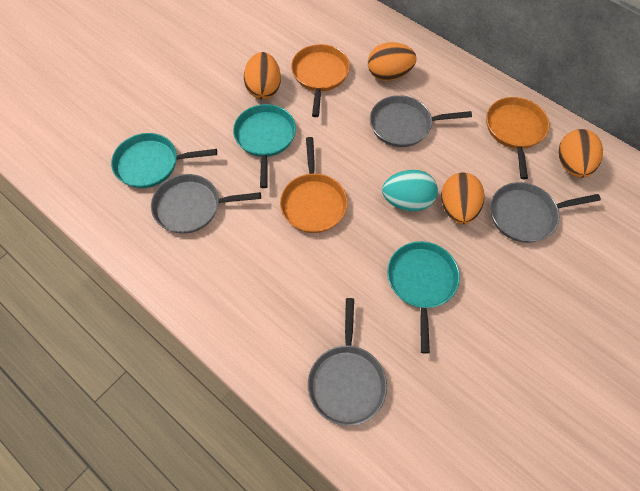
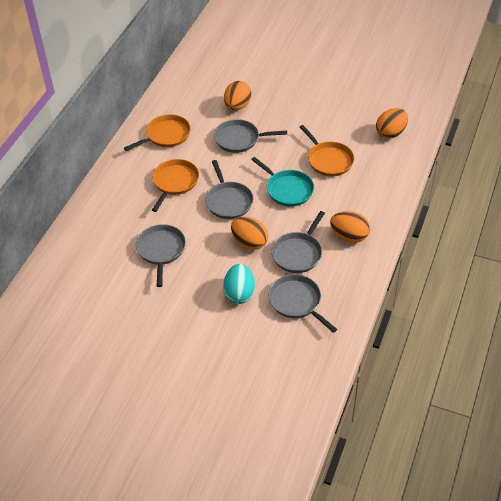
grey pan: 4 -> 5
turquoise pan: 3 -> 1

